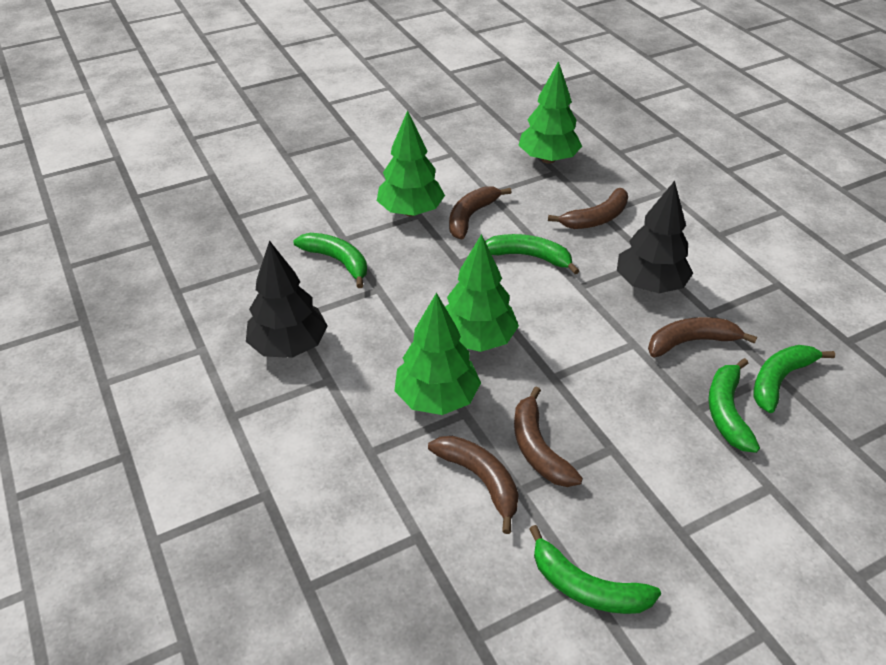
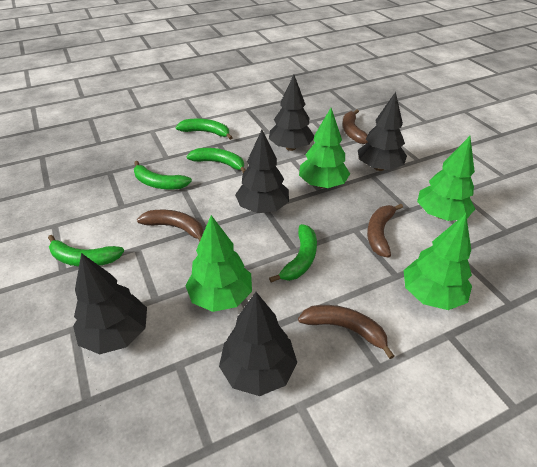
black tree: 2 -> 5
brown banana: 5 -> 4

